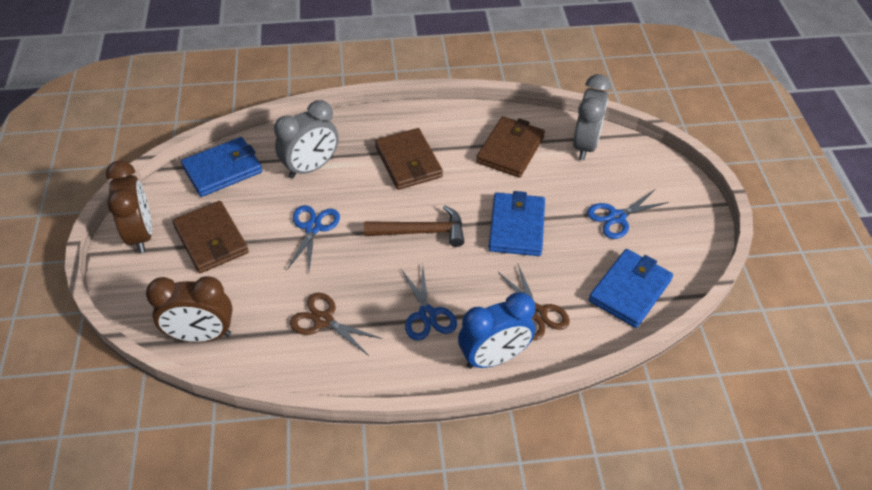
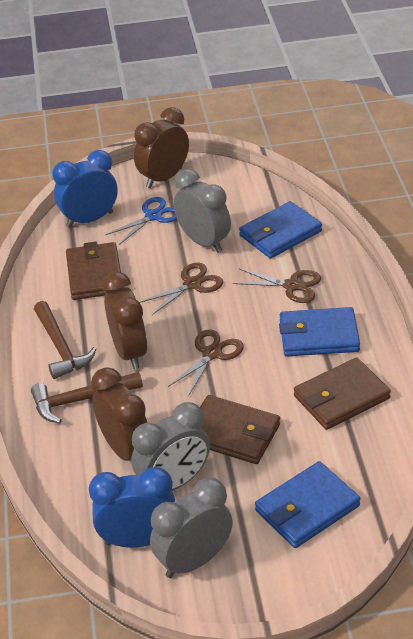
blue clock: 1 -> 2
blue scissors: 3 -> 1
brown clock: 2 -> 3
brown hammer: 1 -> 2
brown scissors: 2 -> 3
grey clock: 2 -> 3

